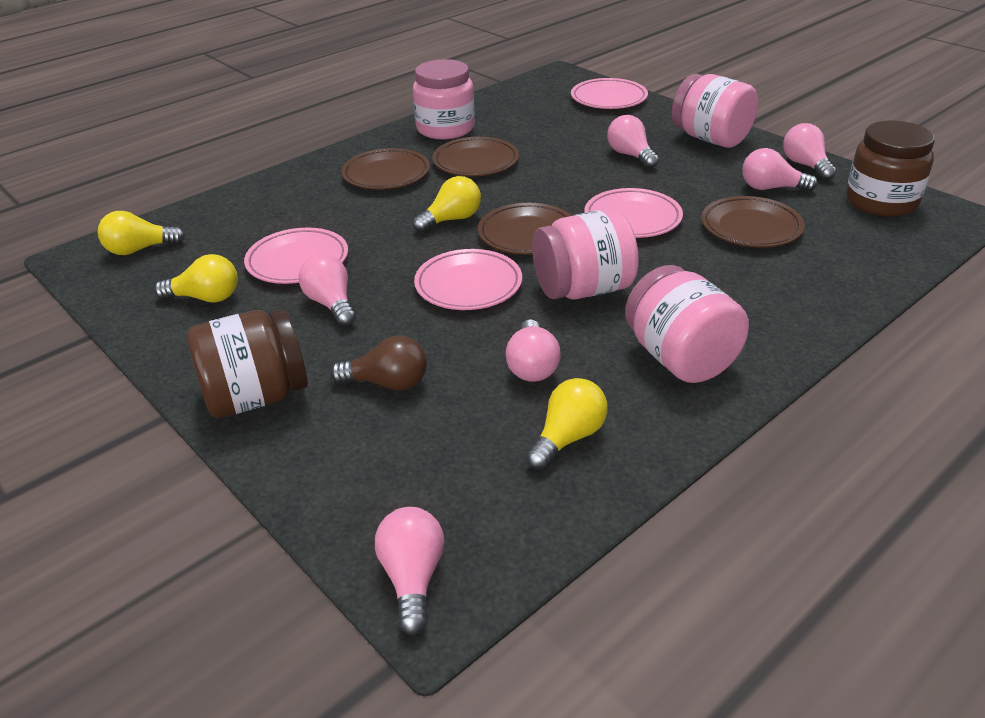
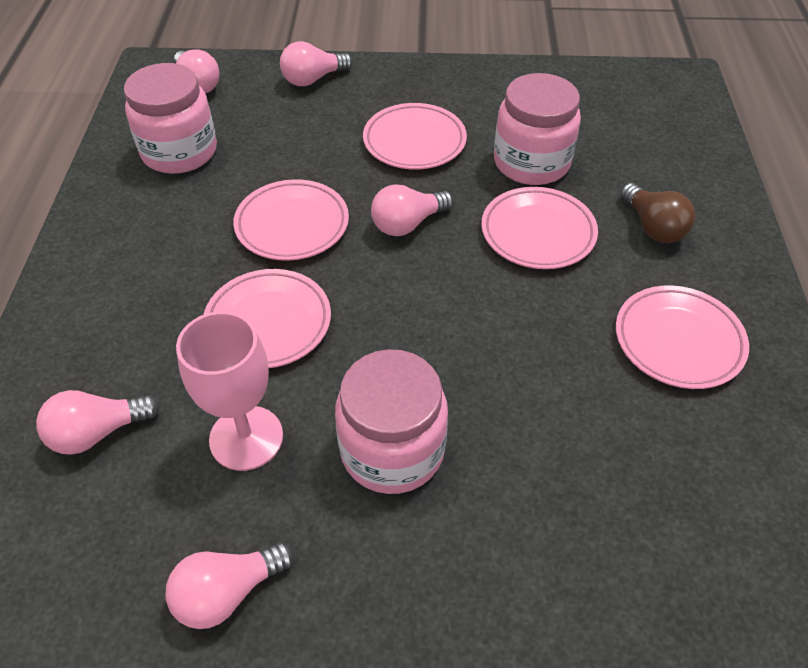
brown jar: 2 -> 0
brown plate: 4 -> 0
pink goblet: 0 -> 1
pink jar: 4 -> 3
pink light bulb: 6 -> 5
pink plate: 4 -> 5
yellow light bulb: 4 -> 0

